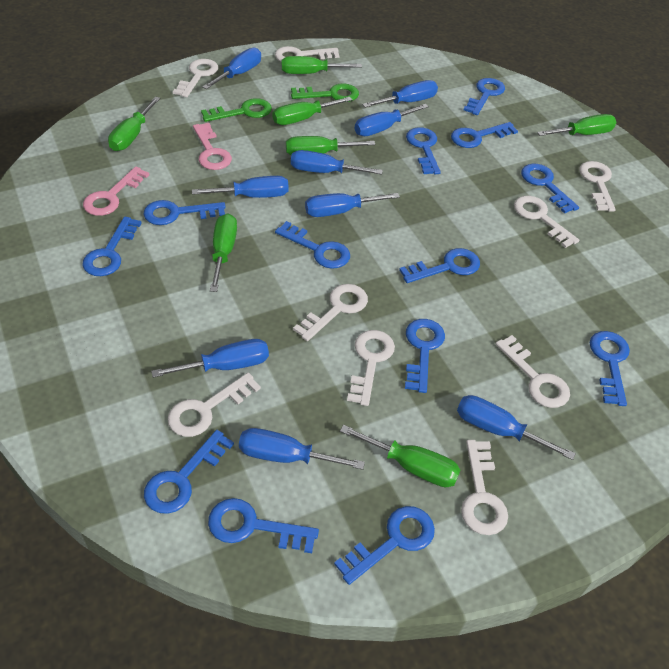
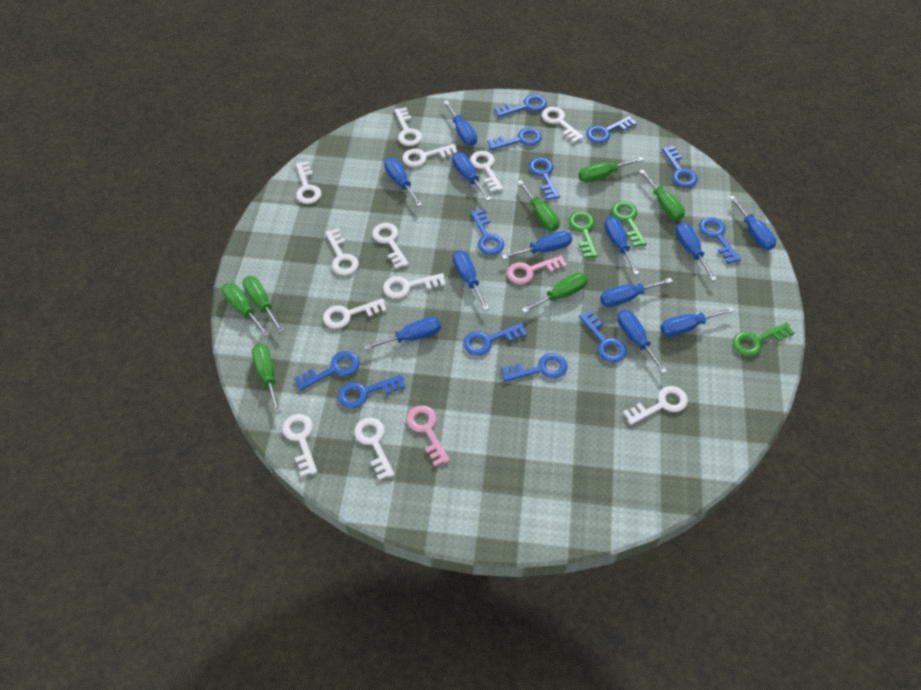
blue key: 13 -> 12
blue screwdriver: 9 -> 12
green key: 2 -> 3
white key: 9 -> 12

